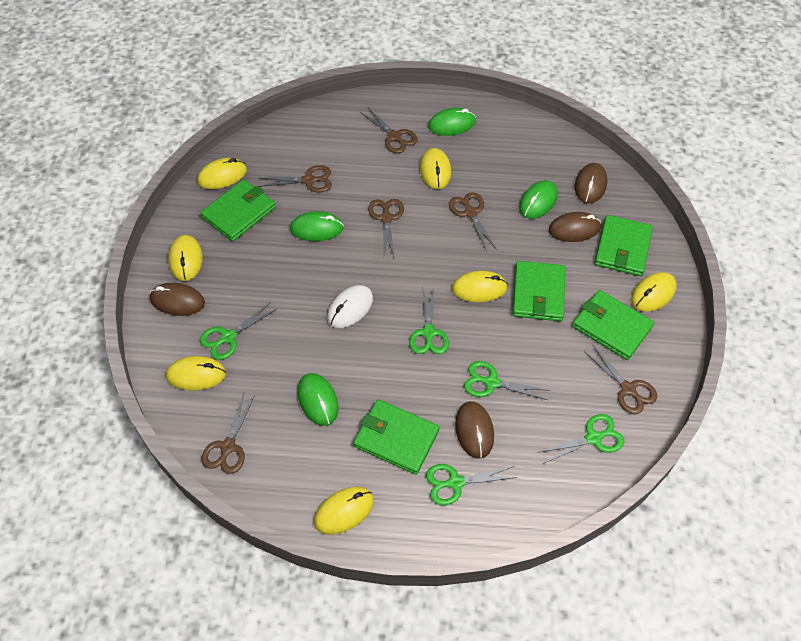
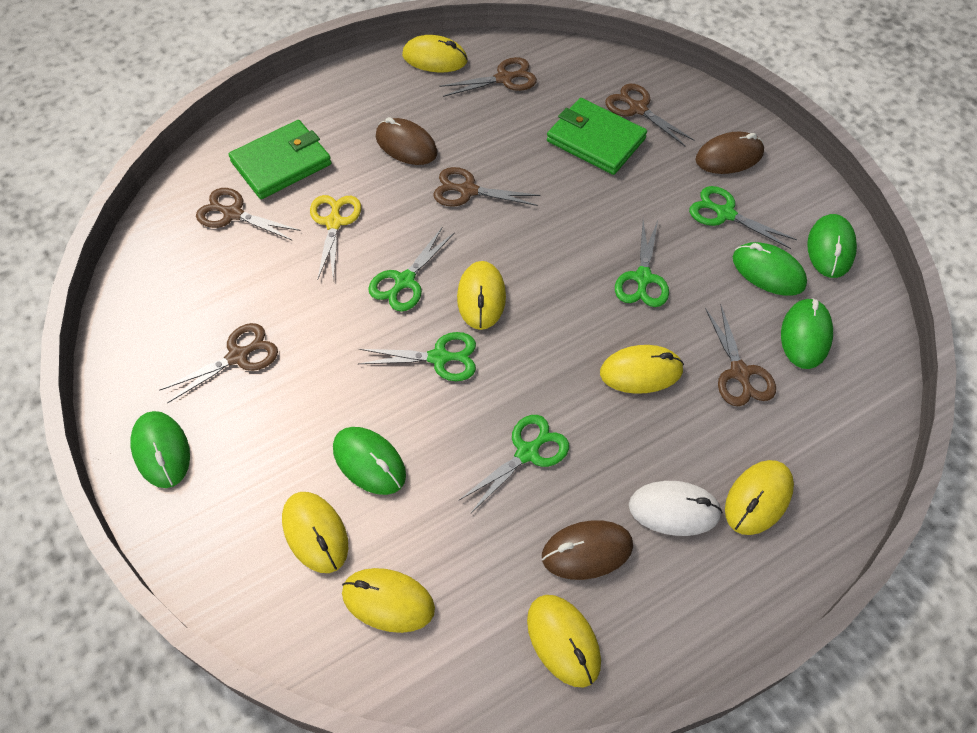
brown mouse: 4 -> 3
green mouse: 4 -> 5
green wallet: 5 -> 2
yellow scissors: 0 -> 1

